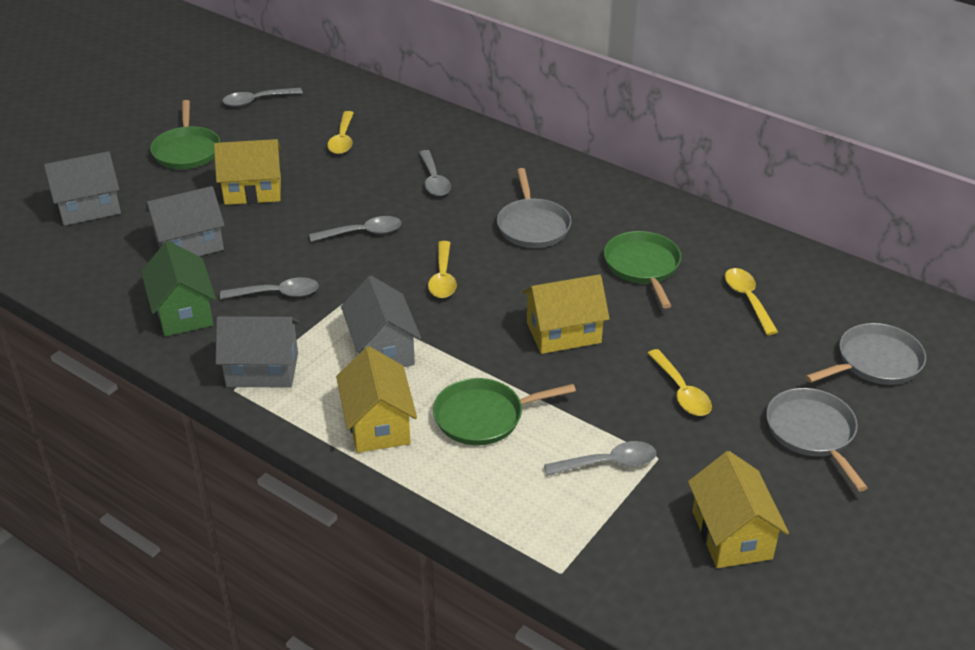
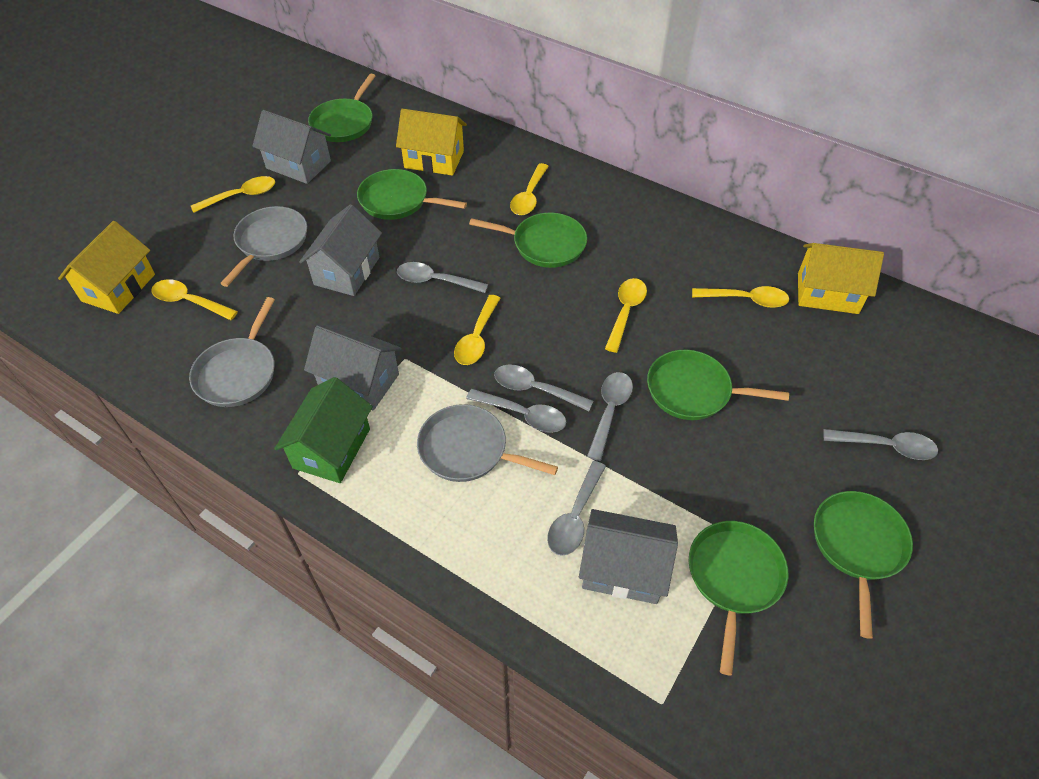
green pan: 3 -> 6
grey spoon: 5 -> 6
yellow house: 4 -> 3
yellow spoon: 4 -> 6

